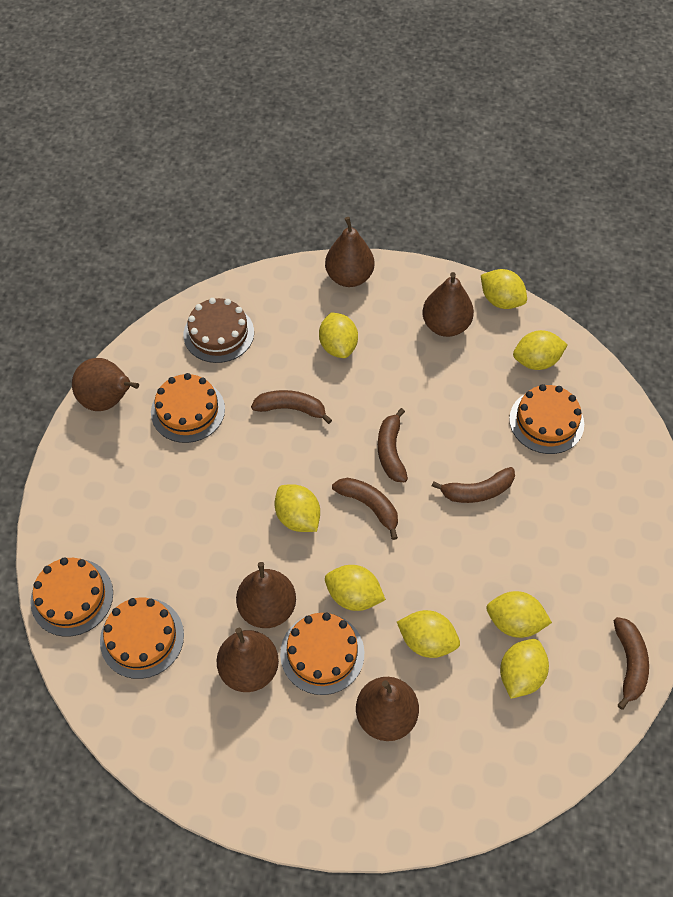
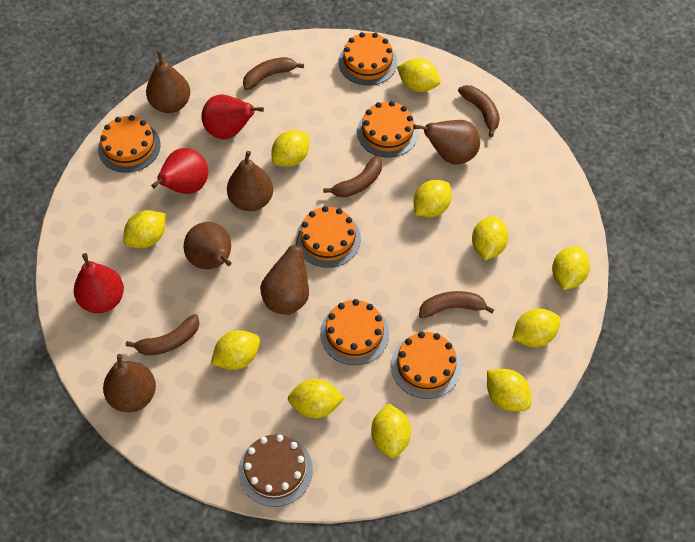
orange cake: 5 -> 6
red pear: 0 -> 3
yellow lemon: 8 -> 11

